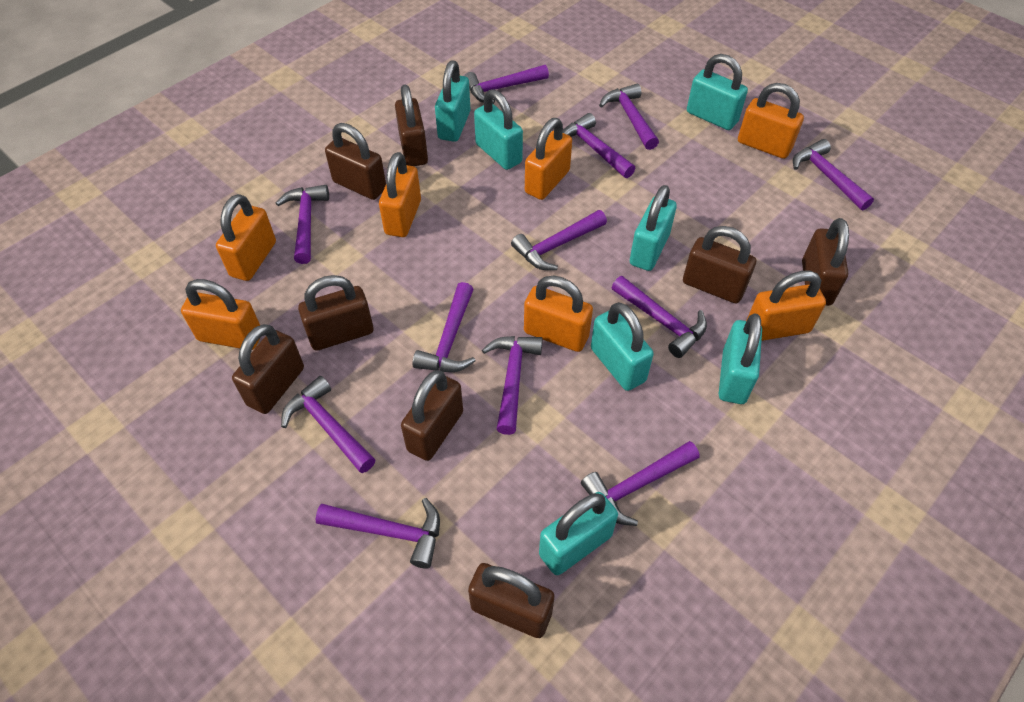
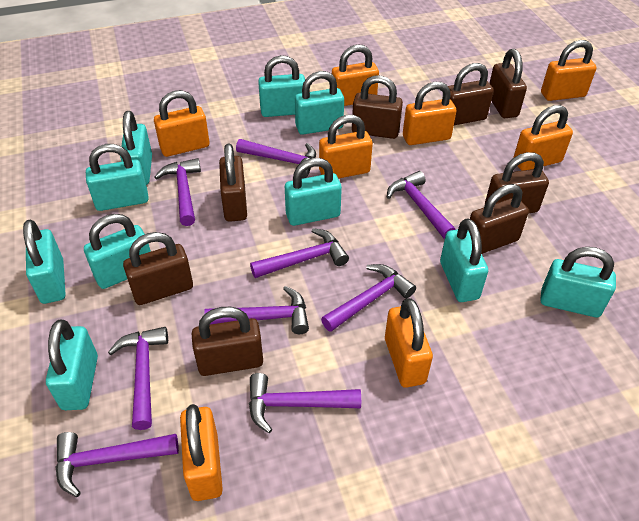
orange padlock: 7 -> 8
purple hammer: 12 -> 9
turquoise padlock: 7 -> 10

